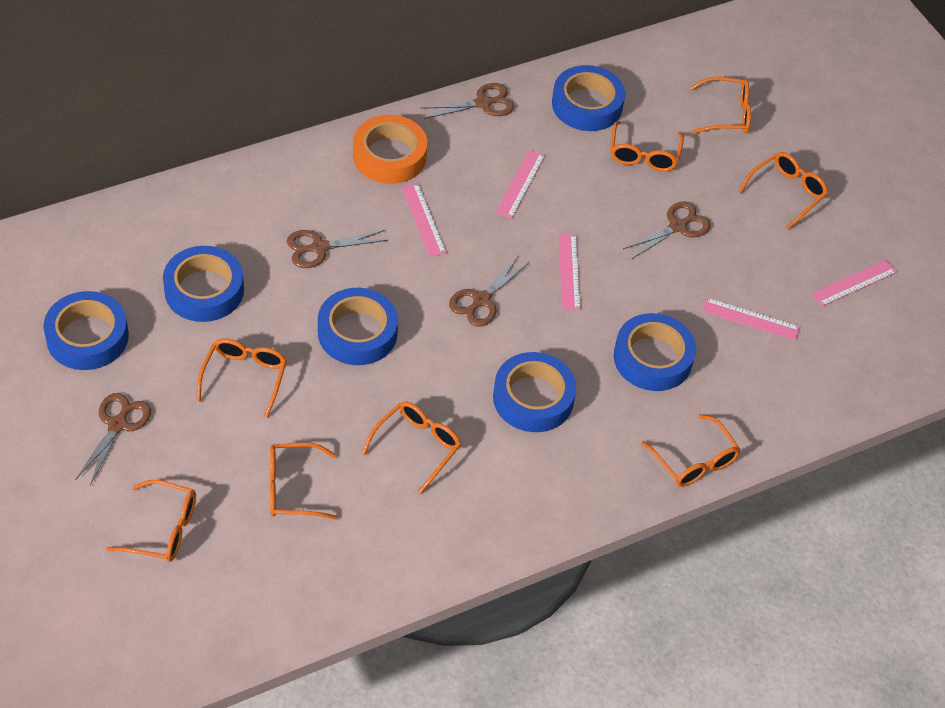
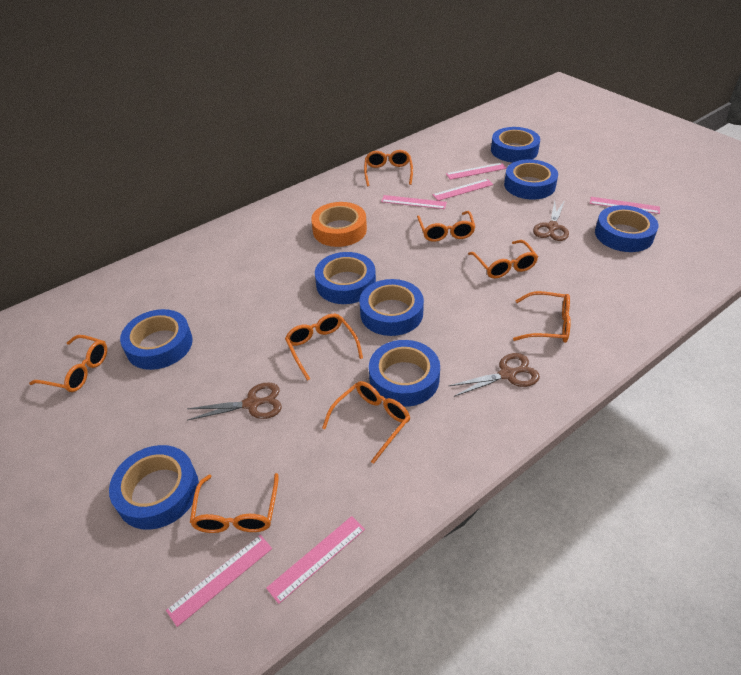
blue tape: 6 -> 8
brown scissors: 5 -> 3
pink ruler: 5 -> 6

